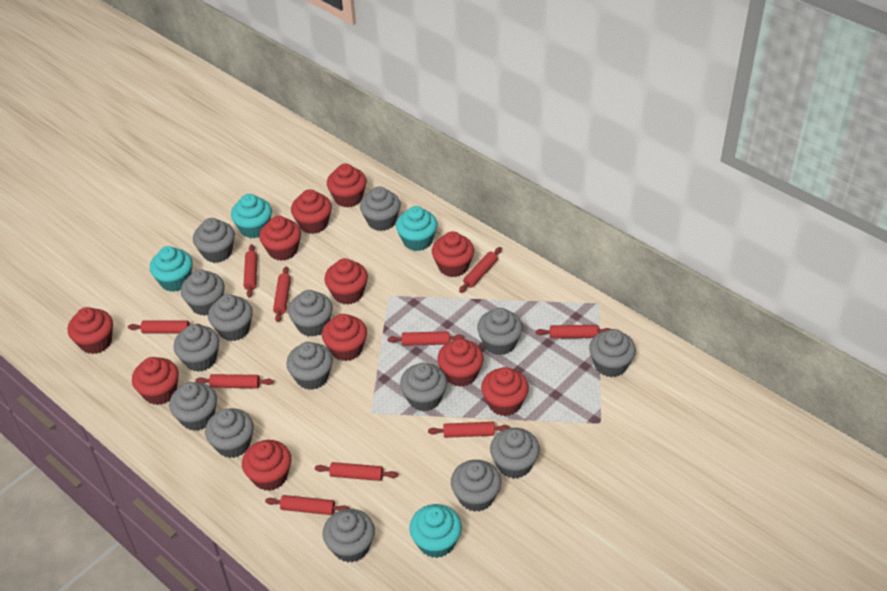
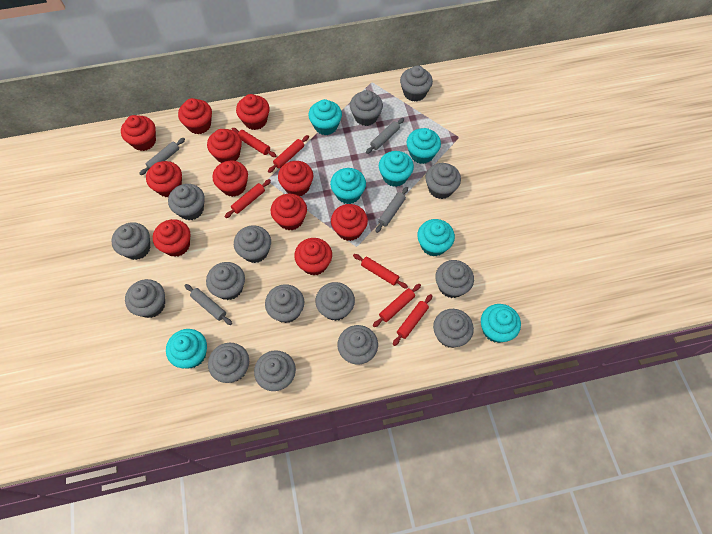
grey rolling pin: 0 -> 4
red rolling pin: 10 -> 6
turquoise cupcake: 4 -> 7

